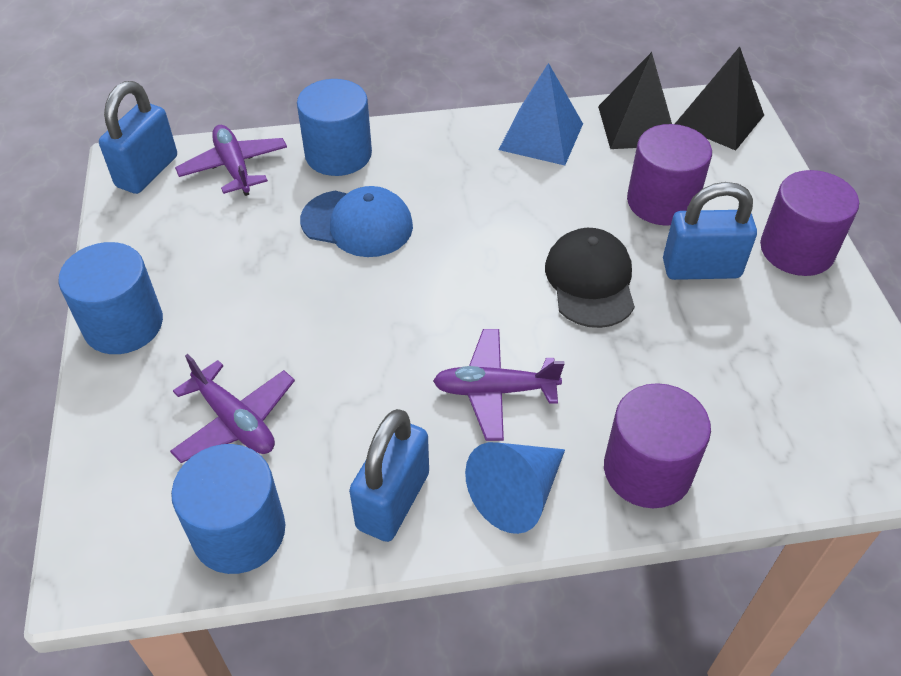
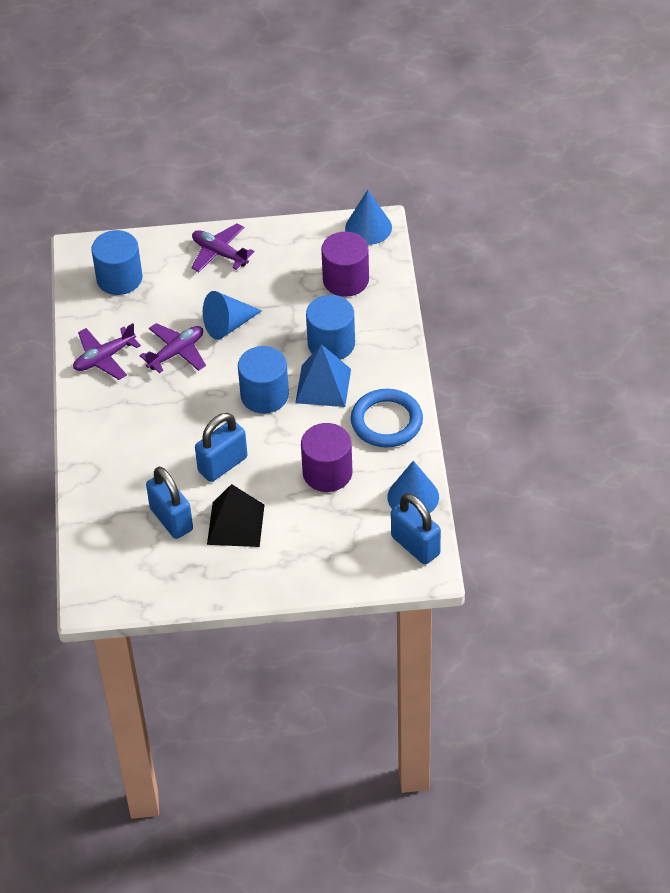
black cap: 1 -> 0
black pyramid: 2 -> 1
blue cap: 1 -> 0
blue cone: 1 -> 3
blue ring: 0 -> 1
purple cylinder: 3 -> 2

